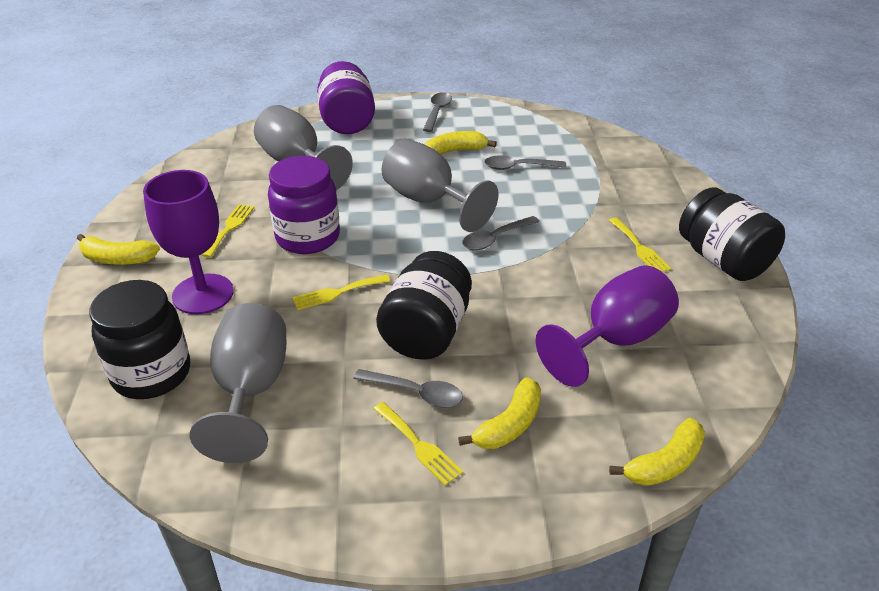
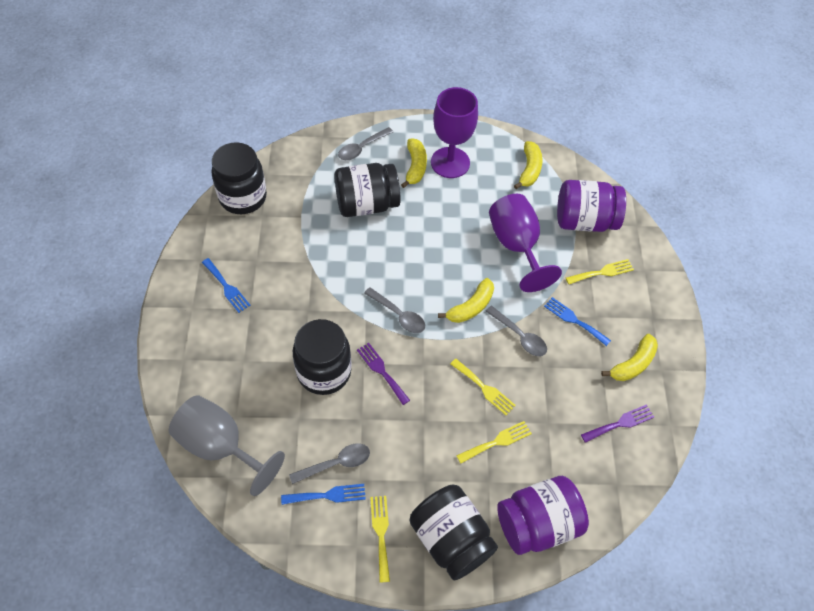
black jar: 3 -> 4
blue fork: 0 -> 3
grey goblet: 3 -> 1
purple fork: 0 -> 2

